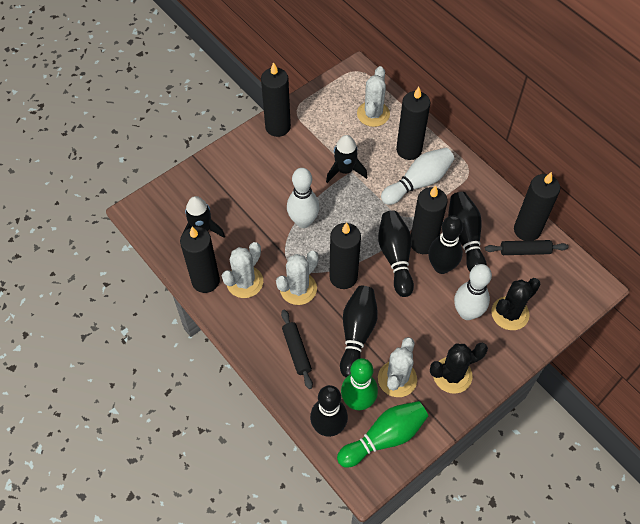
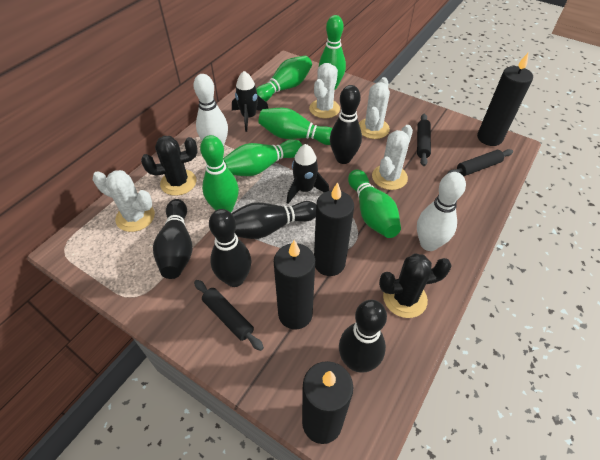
black candle: 6 -> 4
black rolling pin: 2 -> 3
green bowling pin: 2 -> 6
white bowling pin: 3 -> 2

